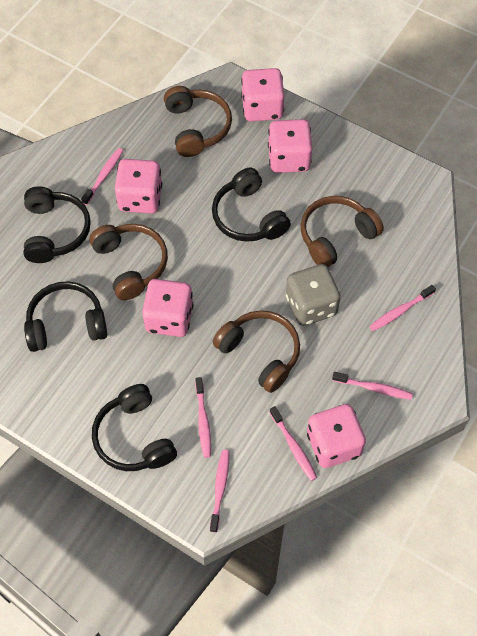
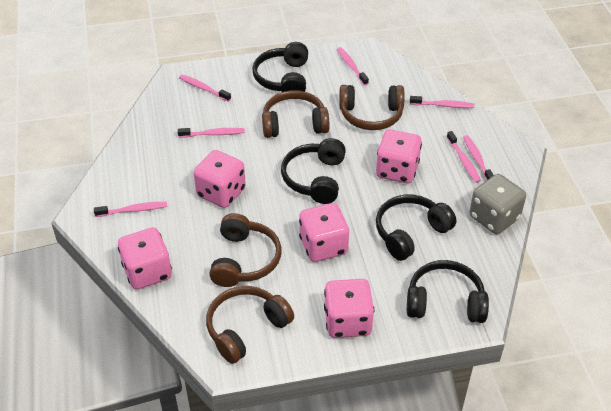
pink toothbrush: 6 -> 7

